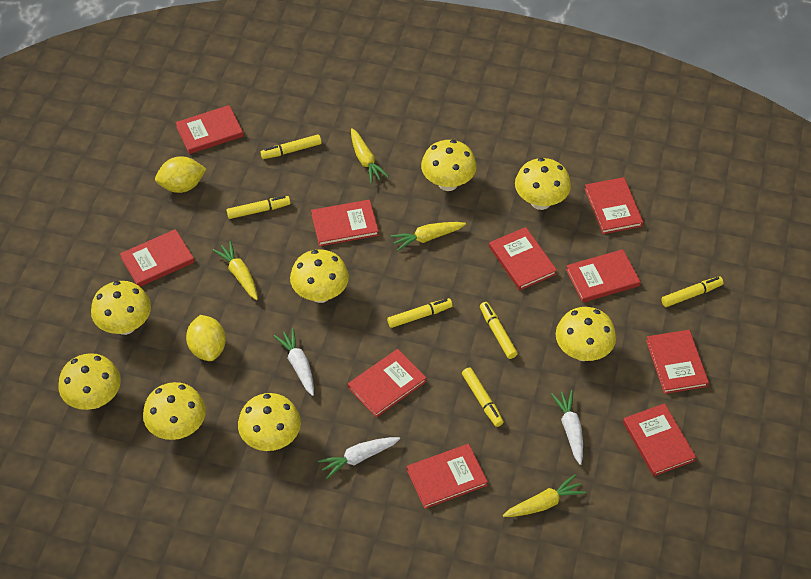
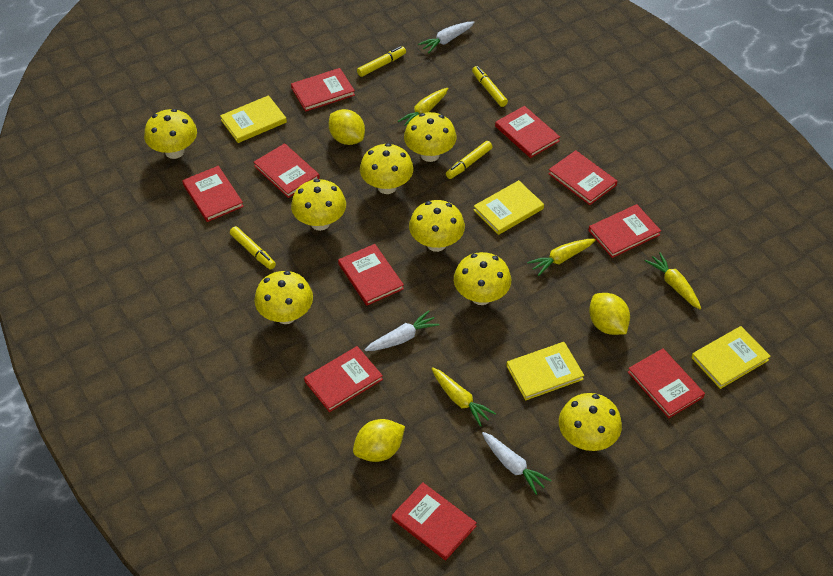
yellow book: 0 -> 4
yellow lemon: 2 -> 3
yellow marker: 6 -> 4

